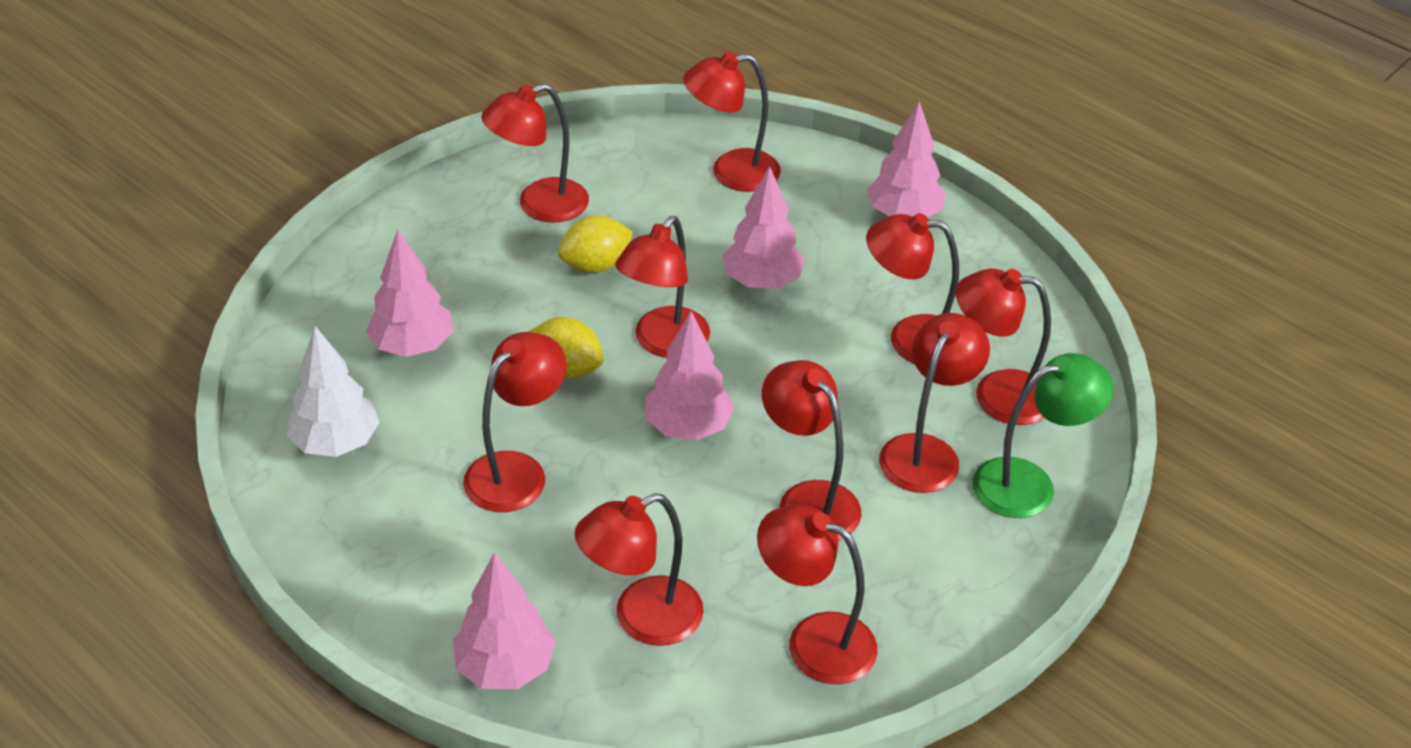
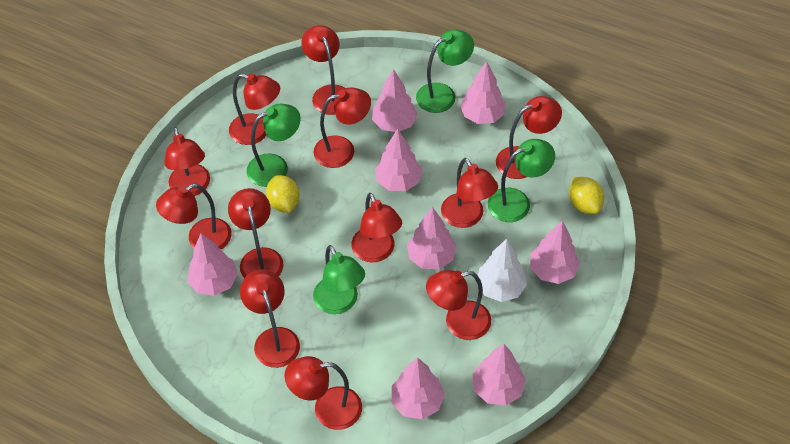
green lamp: 1 -> 4
pink tree: 5 -> 8
red lamp: 10 -> 12

